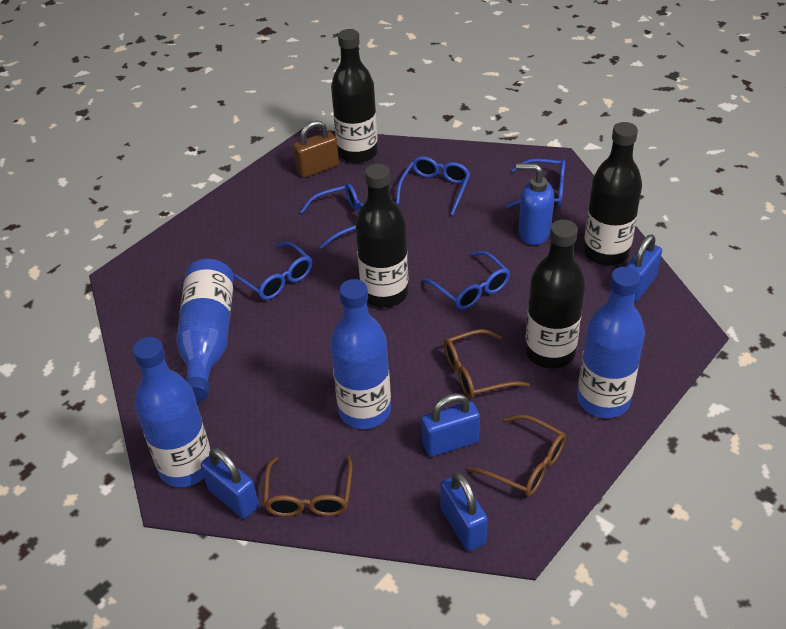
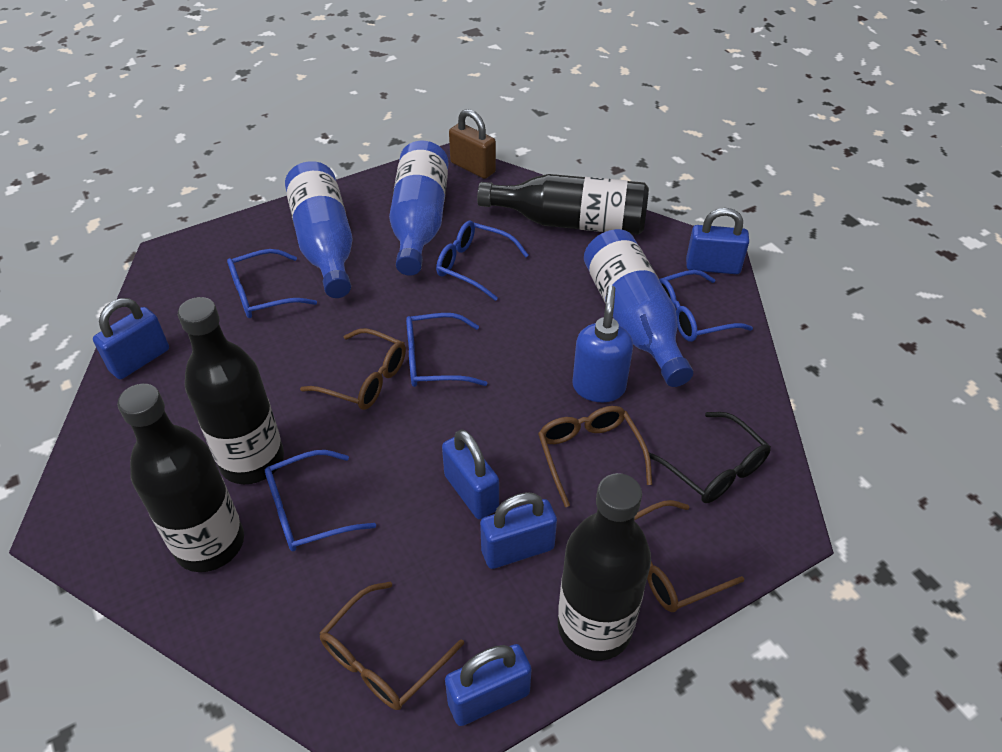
black glasses: 0 -> 1
blue bottle: 4 -> 3
blue padlock: 4 -> 5
brown glasses: 3 -> 4

